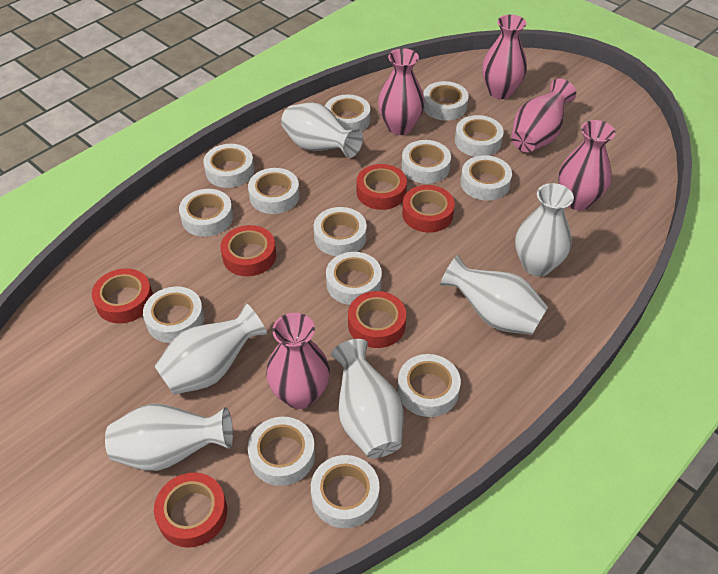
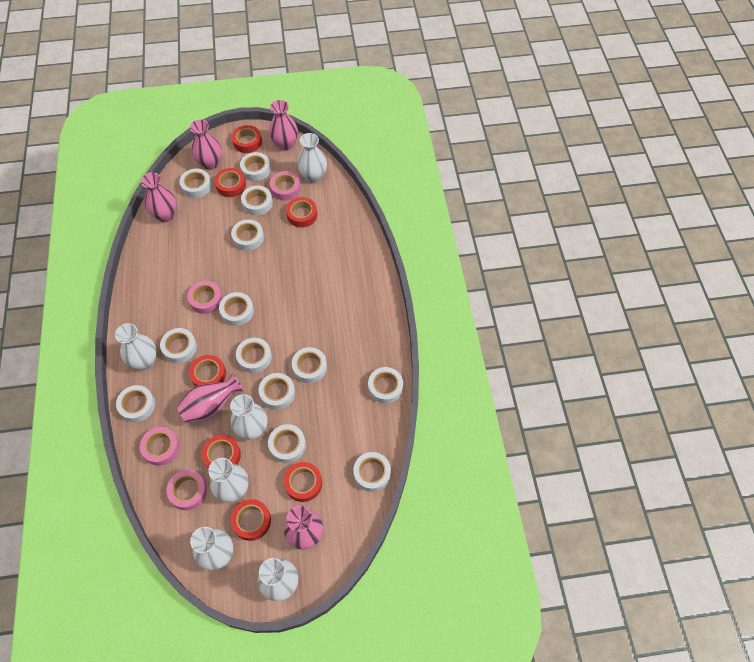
pink tape: 0 -> 4
red tape: 6 -> 7
white tape: 14 -> 13

